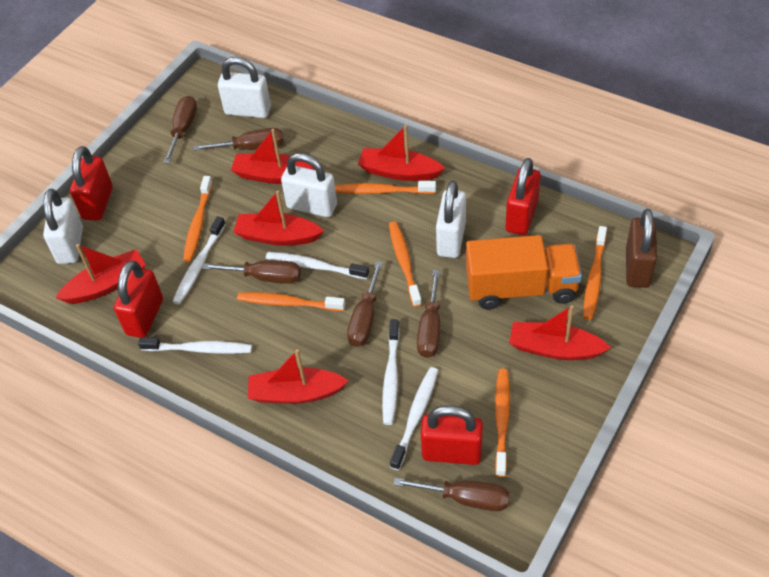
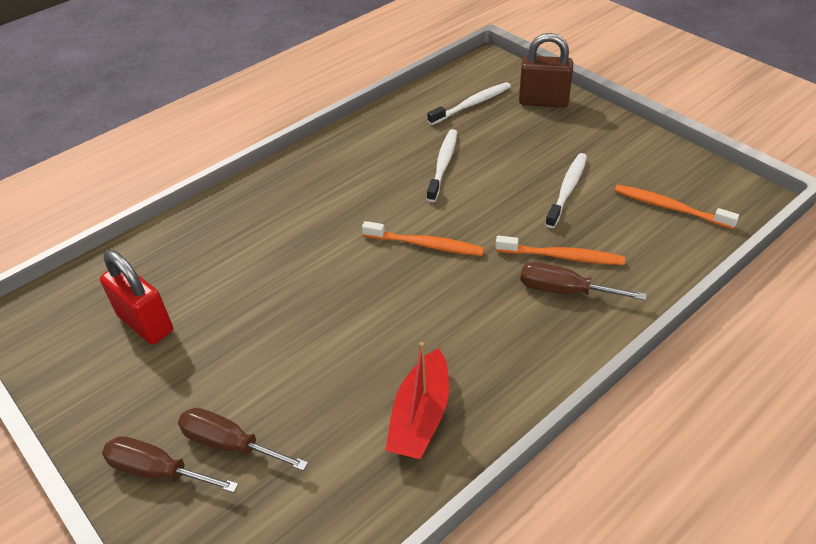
brown screwdriver: 6 -> 3
orange toothbrush: 6 -> 3
orange truck: 1 -> 0
red boat: 6 -> 1
red padlock: 4 -> 1
white padlock: 4 -> 0
white toothbrush: 5 -> 3

